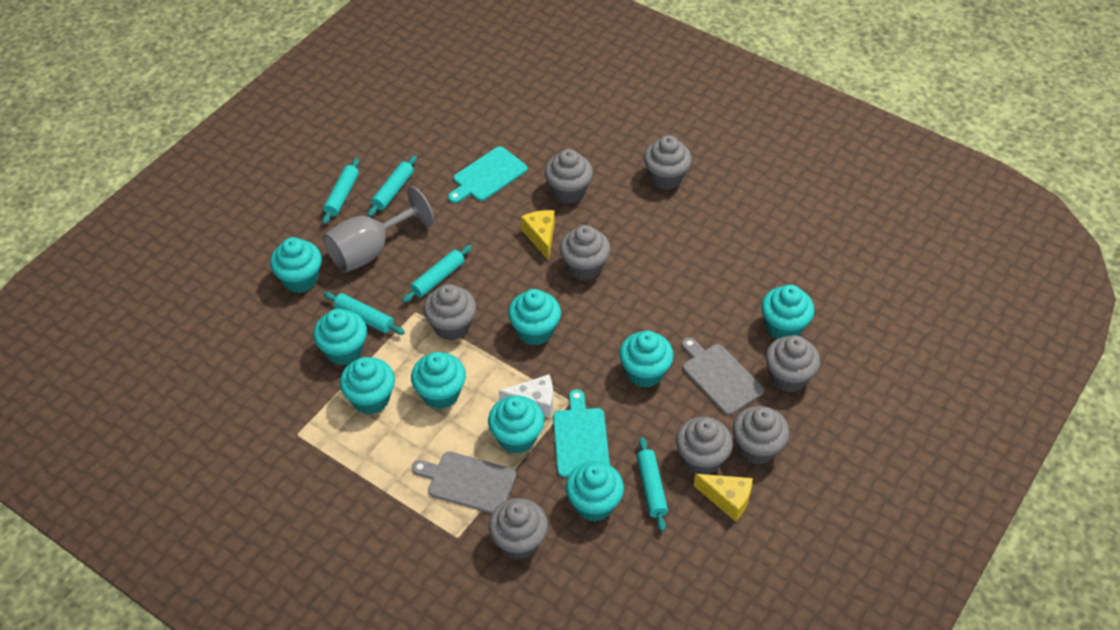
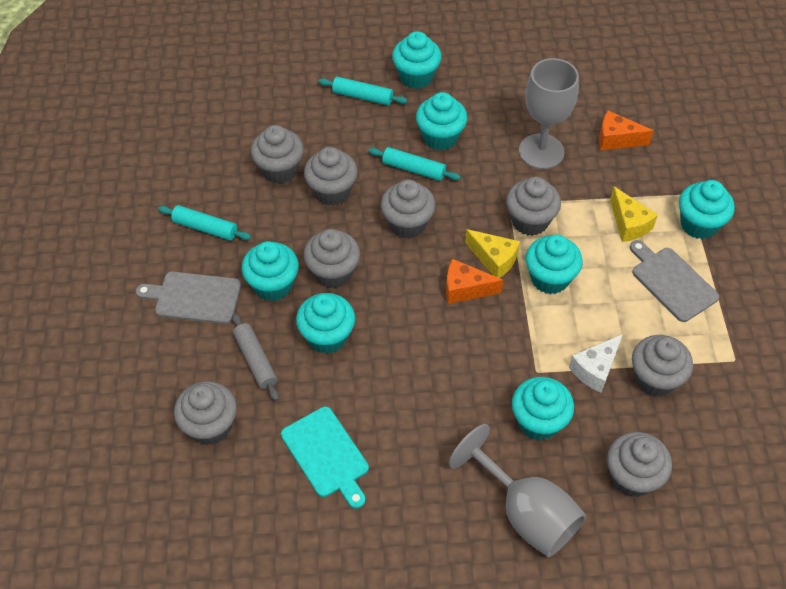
grey goblet: 1 -> 2
grey rolling pin: 0 -> 1
orange cheese: 0 -> 2
turquoise cupcake: 9 -> 7
turquoise cutting board: 2 -> 1
turquoise rolling pin: 5 -> 3

